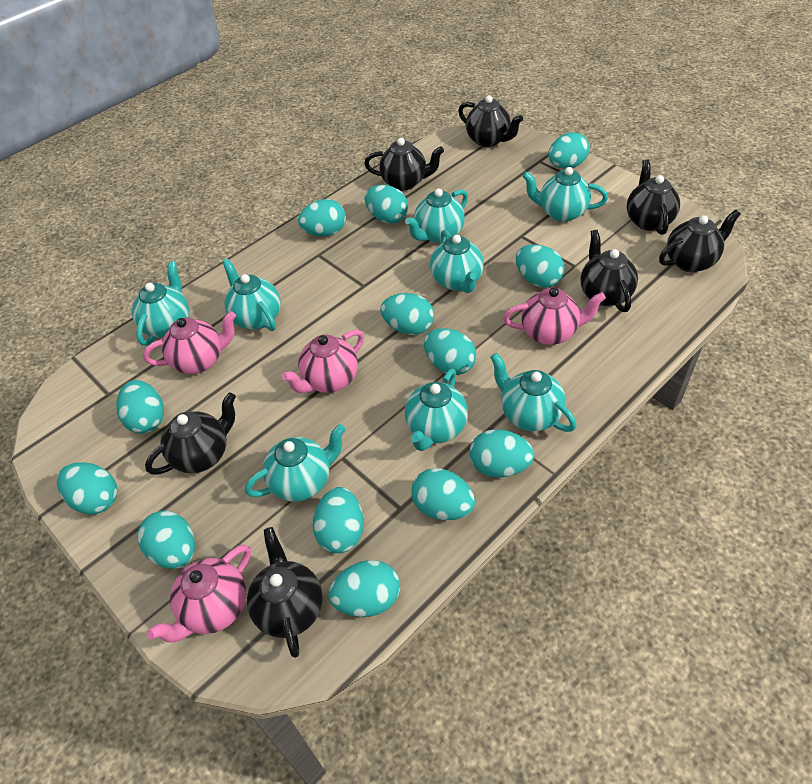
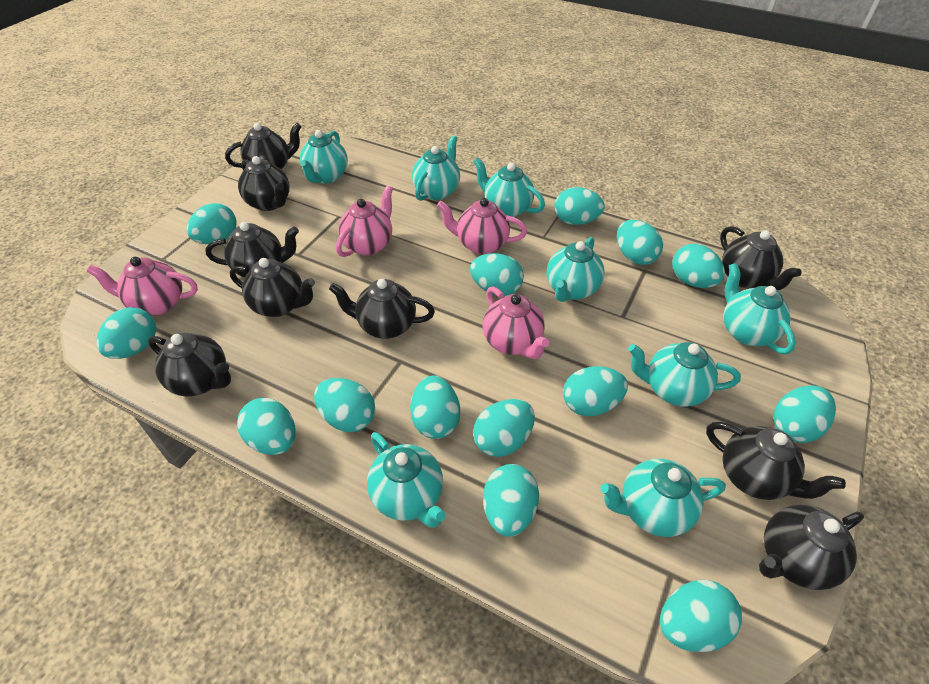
black teapot: 7 -> 9
turquoise egg: 13 -> 14

